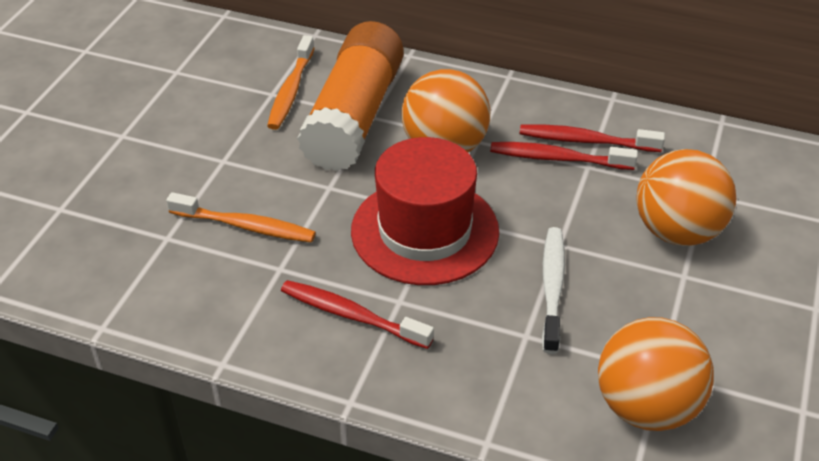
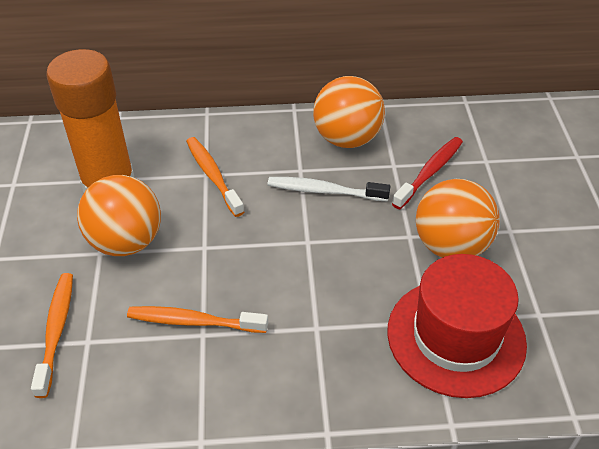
orange toothbrush: 2 -> 3
red toothbrush: 3 -> 1

